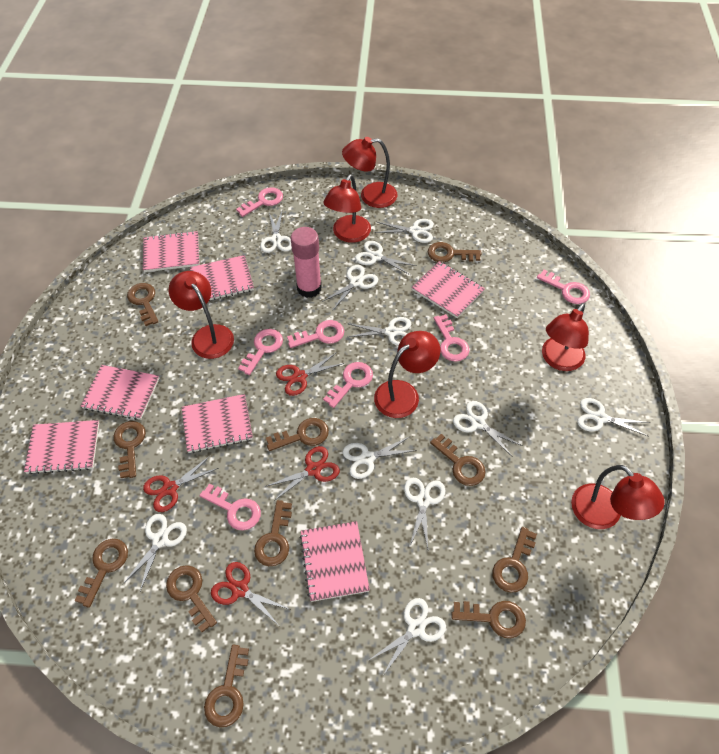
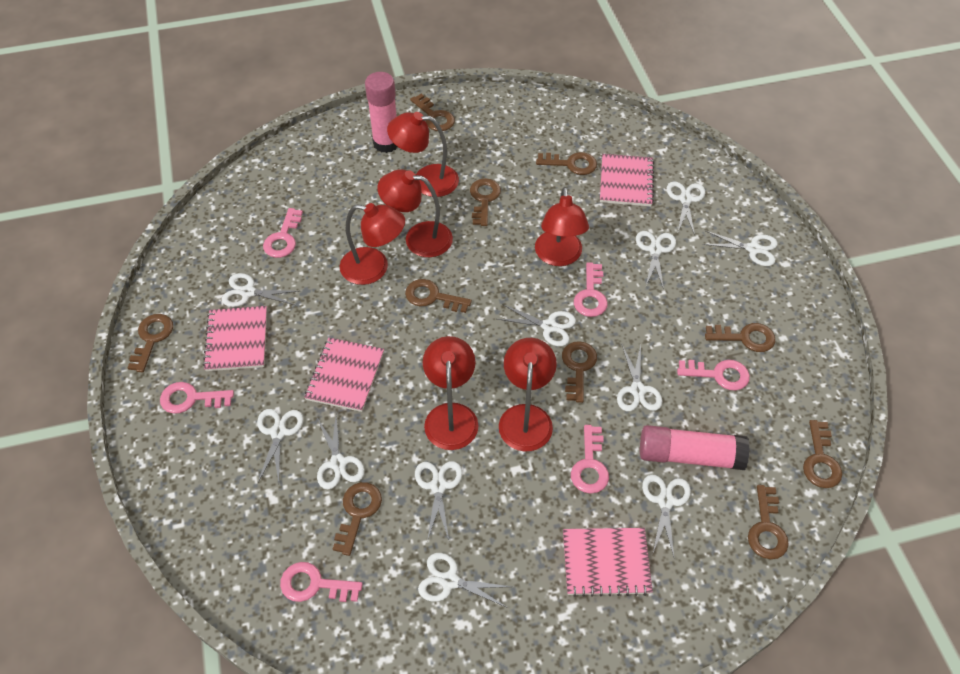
brown key: 11 -> 10
pink glue stick: 1 -> 2
pink key: 7 -> 6
pink notebook: 7 -> 4
red scissors: 4 -> 0

